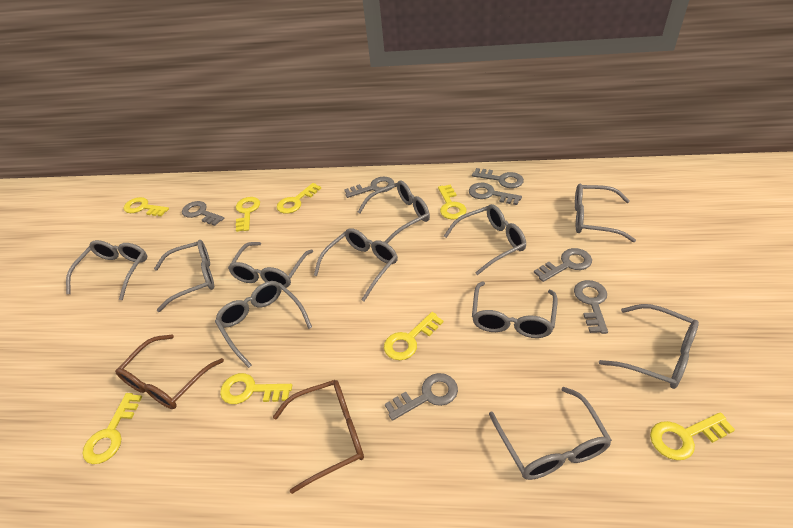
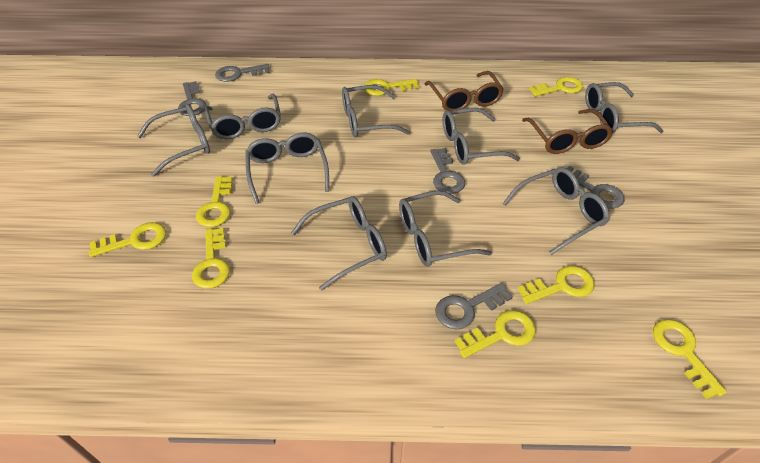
grey glasses: 11 -> 9
grey key: 7 -> 5

